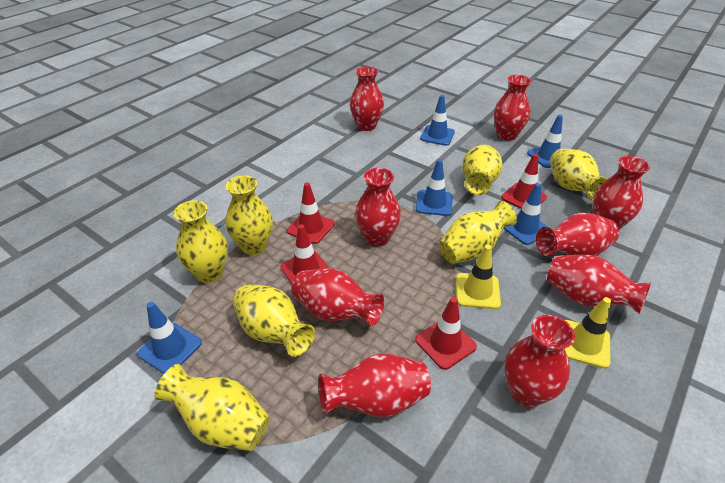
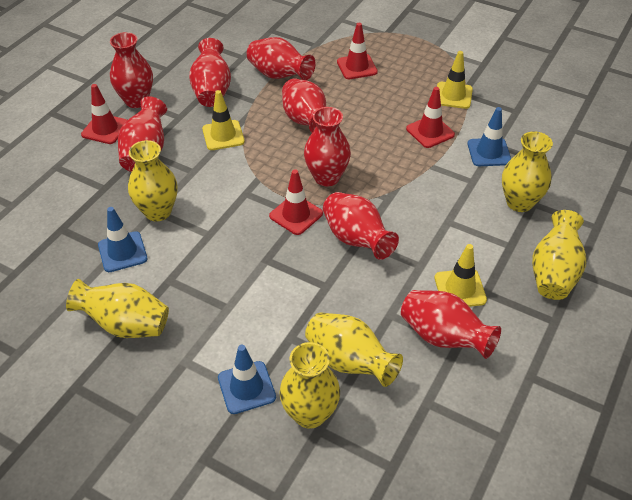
blue traffic cone: 5 -> 3
red vase: 9 -> 8
yellow traffic cone: 2 -> 3
yellow vase: 7 -> 6

